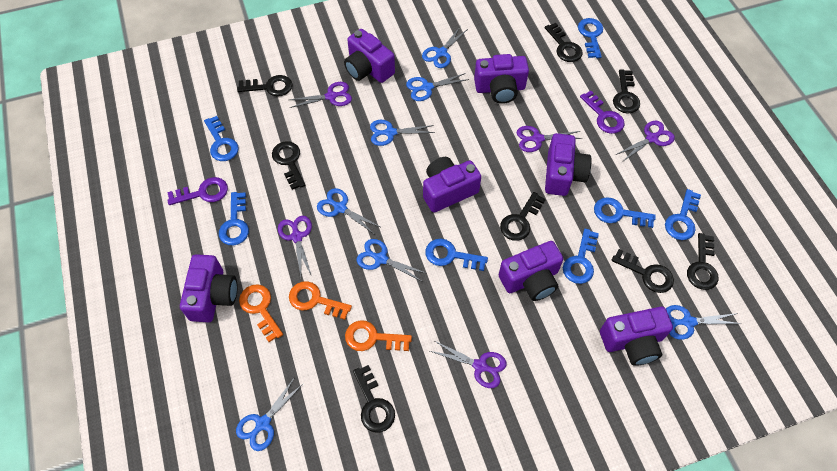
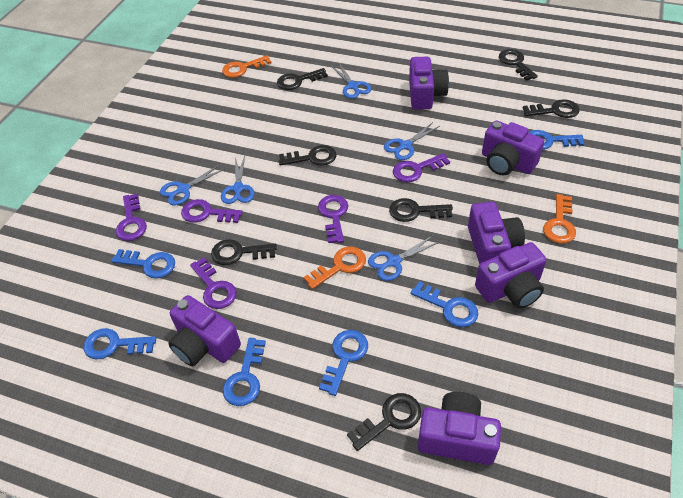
black key: 8 -> 7
blue key: 7 -> 6
blue scissors: 7 -> 5
purple camera: 7 -> 6
purple key: 2 -> 5
purple scissors: 5 -> 0

